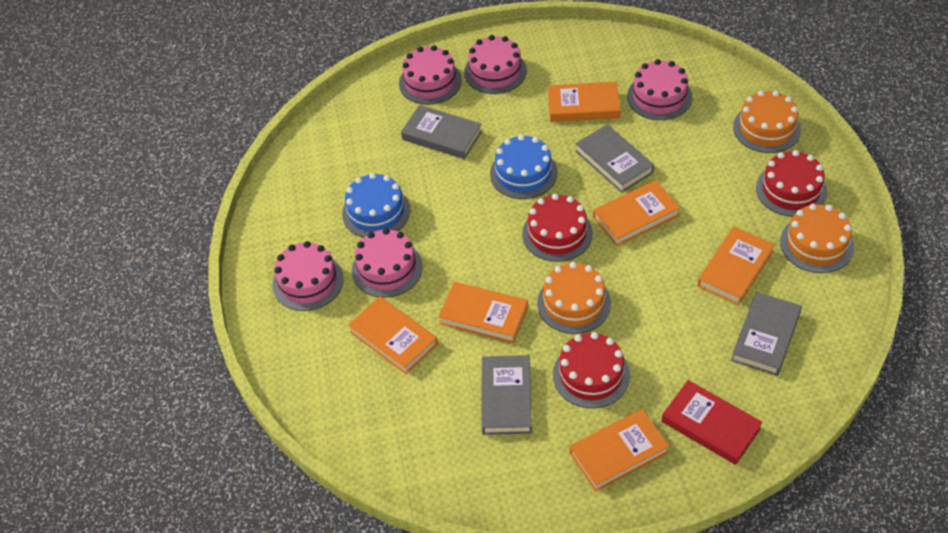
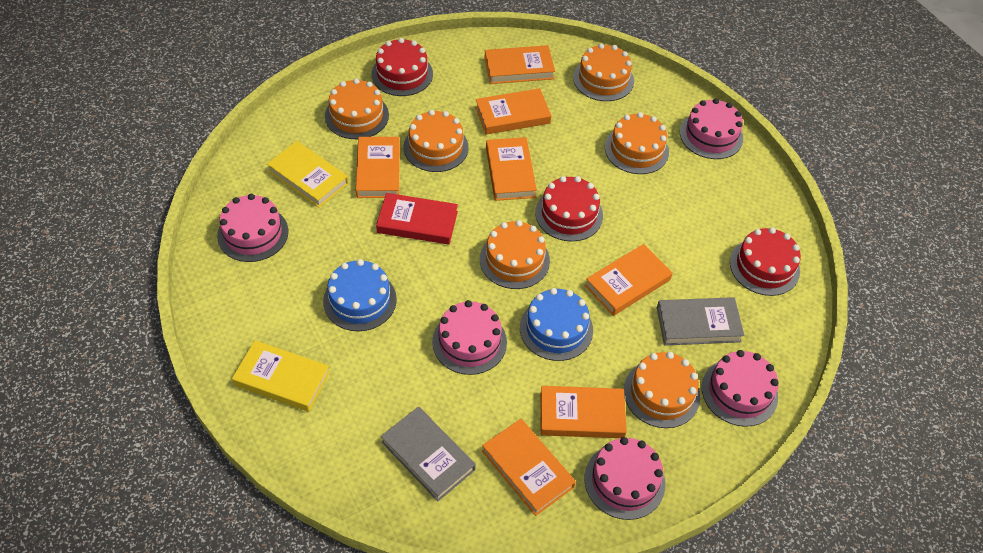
grey book: 4 -> 2
orange book: 6 -> 7
orange cake: 3 -> 6
yellow book: 0 -> 2

